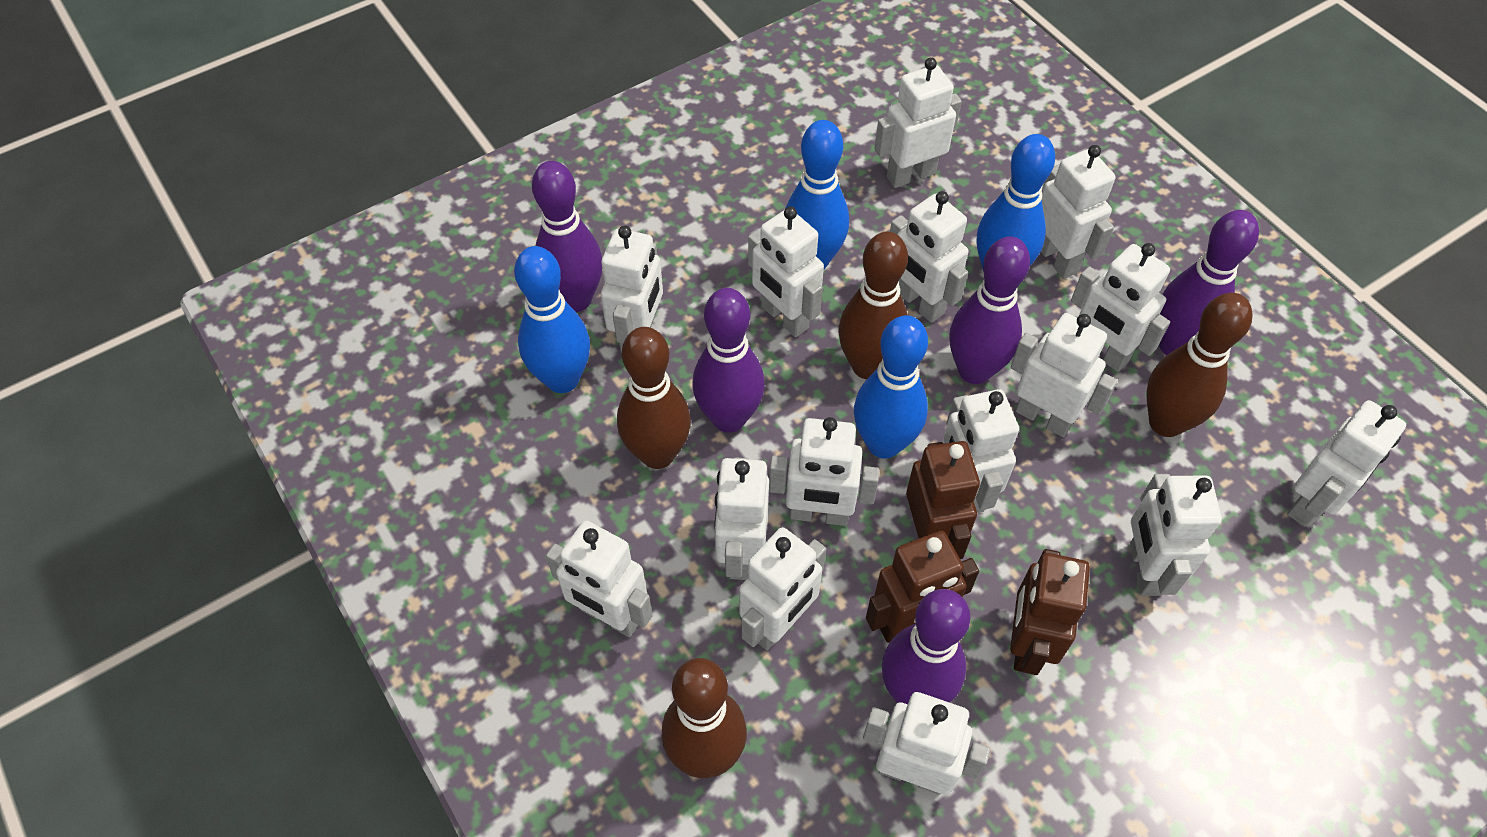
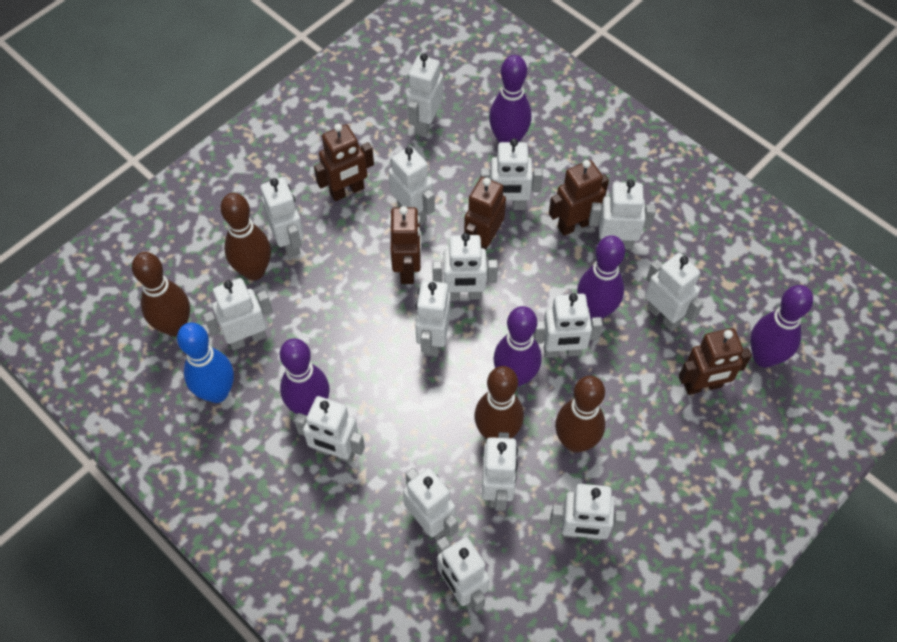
blue bowling pin: 4 -> 1
brown robot: 3 -> 5

